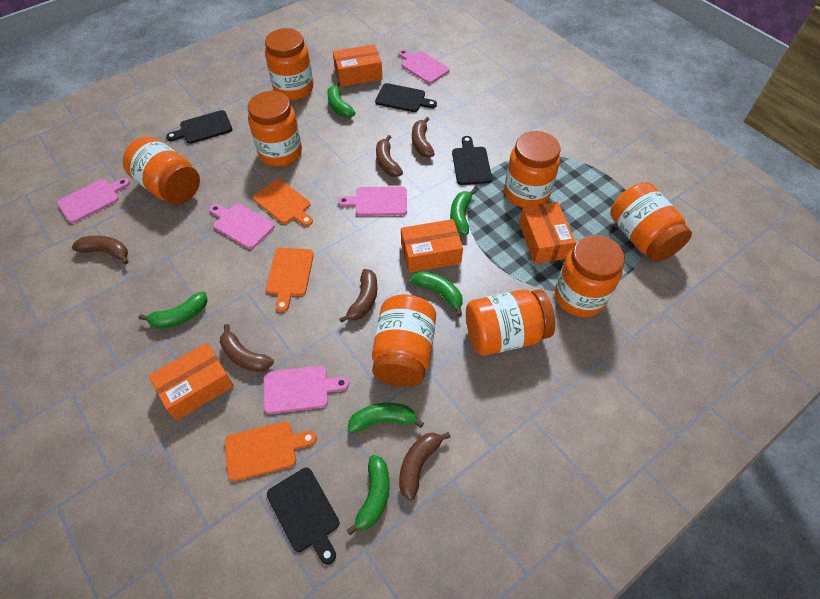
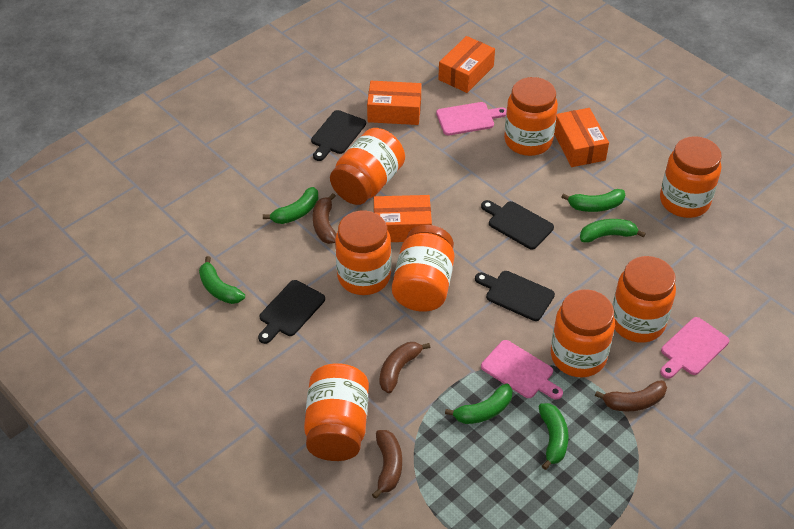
brown banana: 6 -> 4
orange cutting board: 3 -> 0
pink cutting board: 5 -> 3

